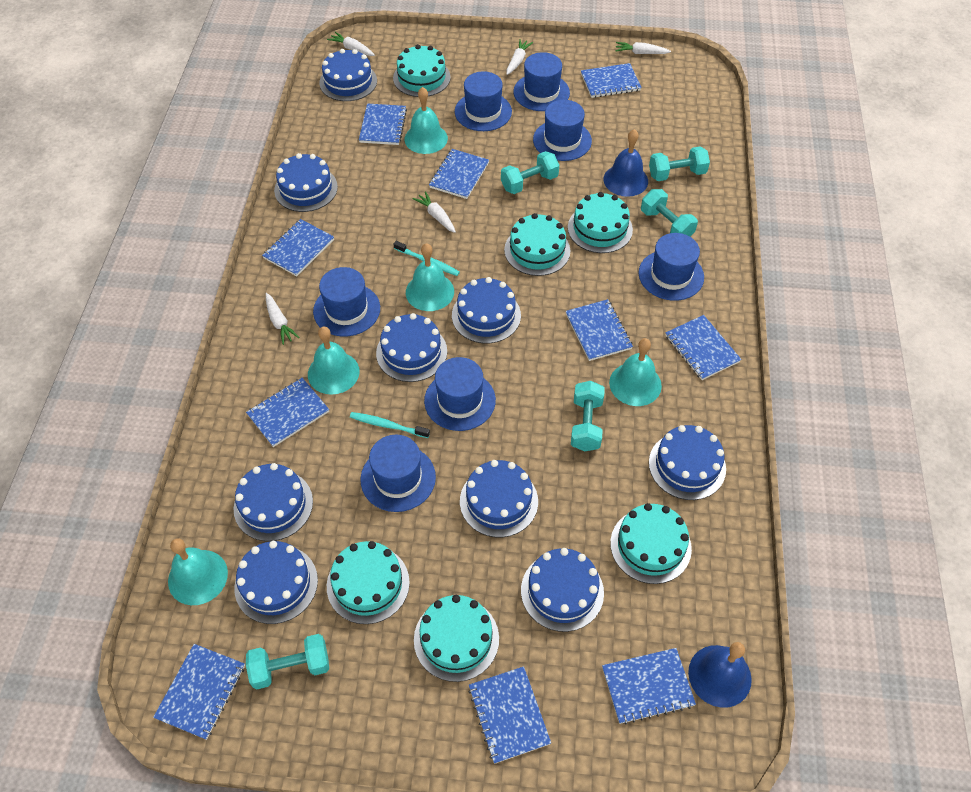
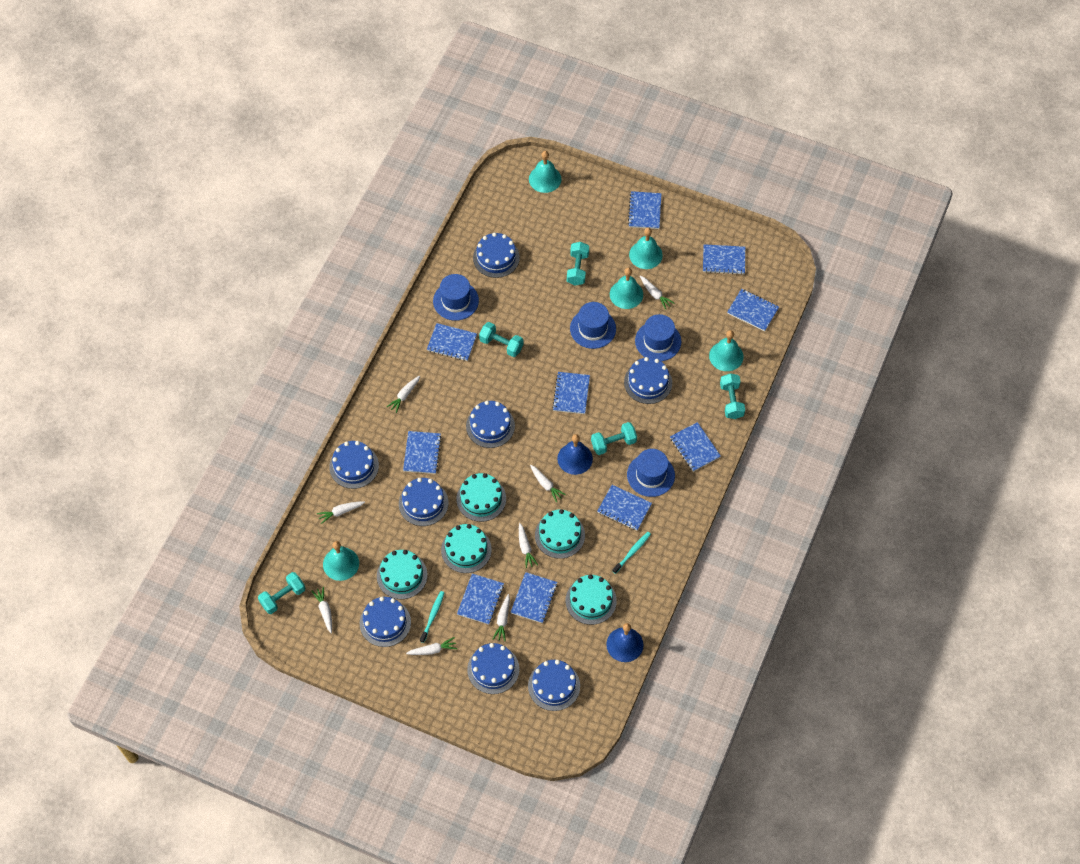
blue cake: 9 -> 8
blue hat: 7 -> 4
turquoise cake: 6 -> 5
white carrot: 5 -> 8

